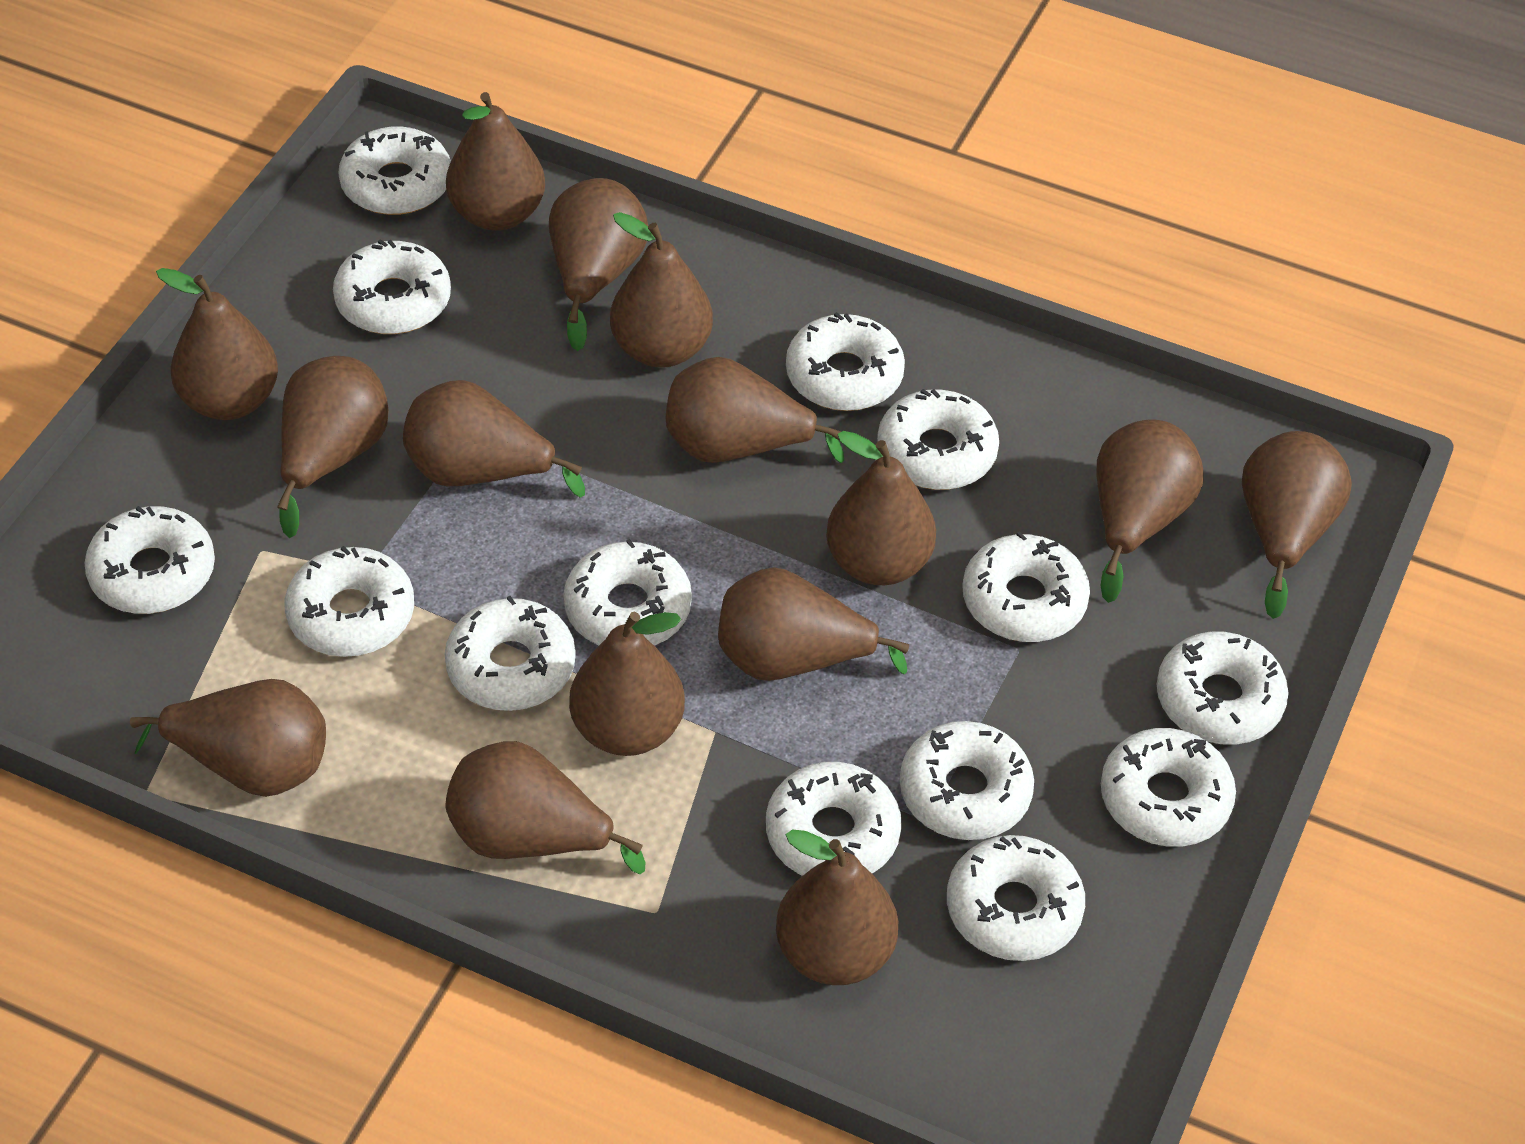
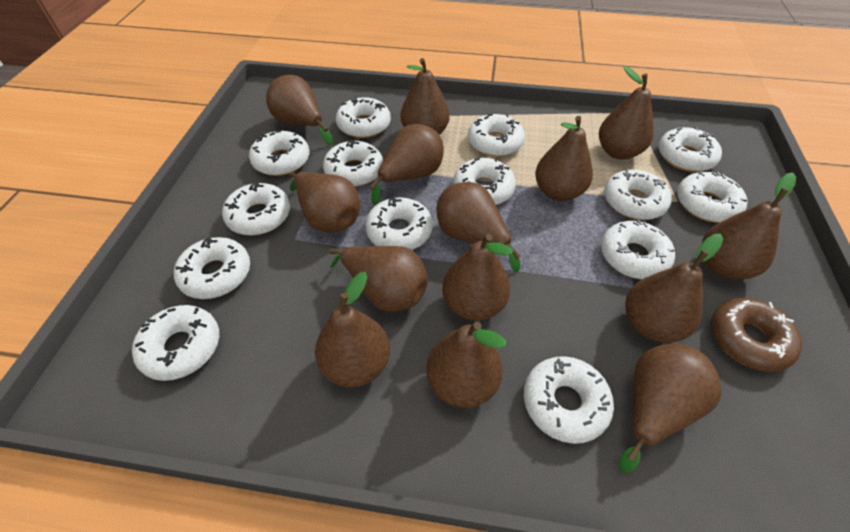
brown donut: 0 -> 1
brown pear: 15 -> 14

